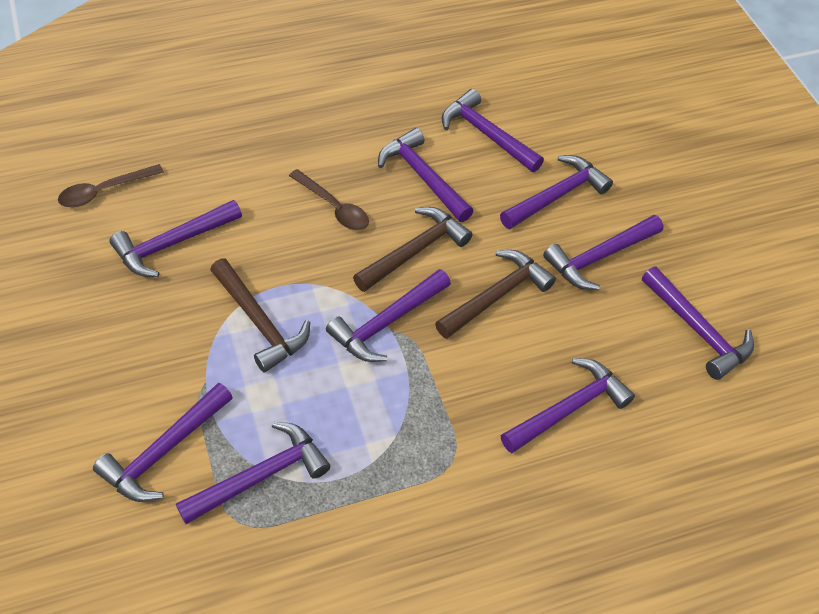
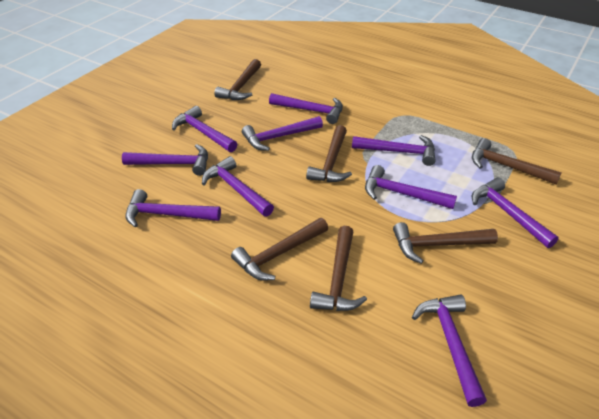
brown hammer: 3 -> 6
brown spoon: 2 -> 0

